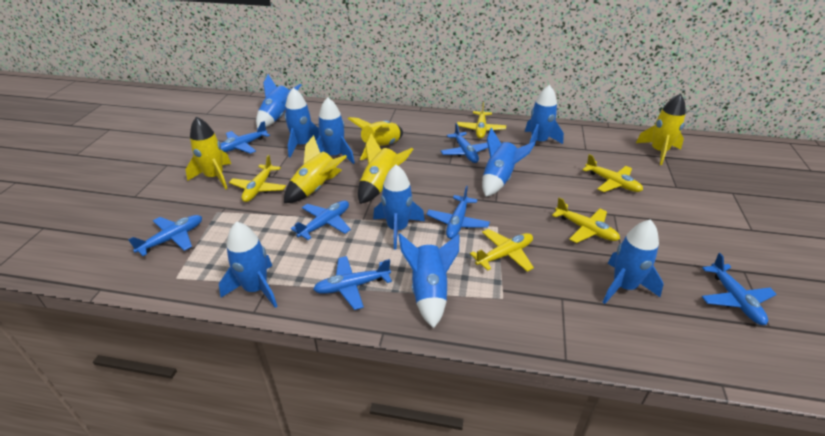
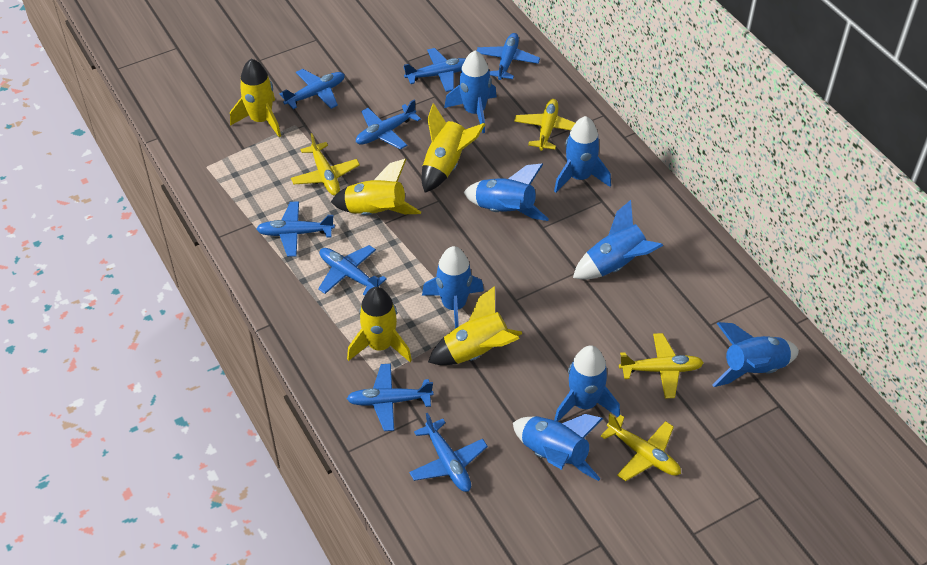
blue plane: 7 -> 8
blue rocket: 9 -> 8
yellow plane: 5 -> 4

